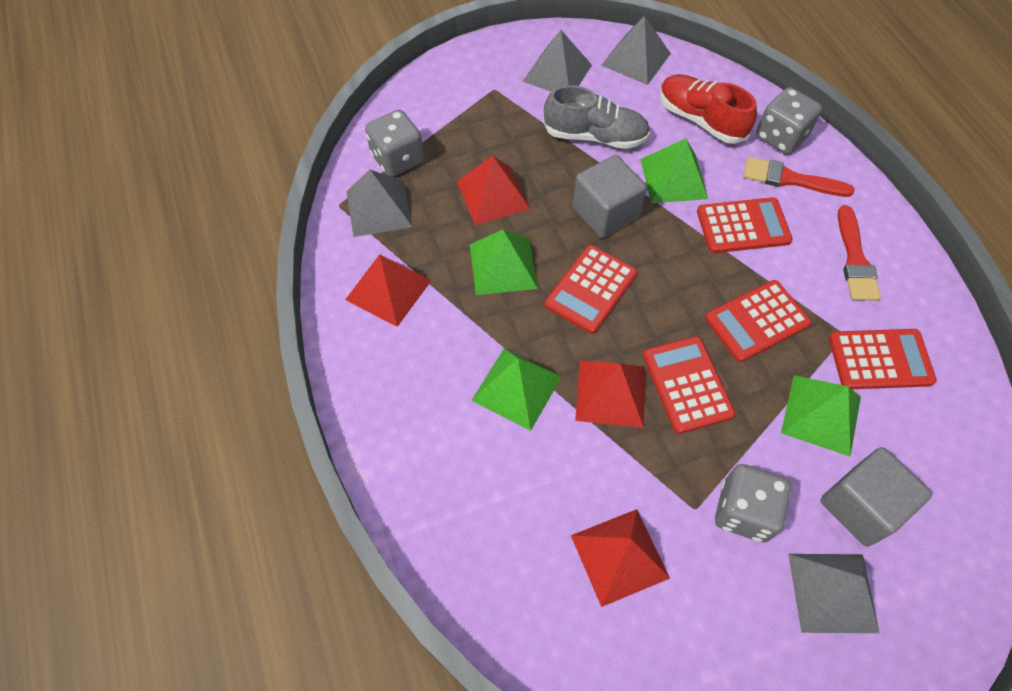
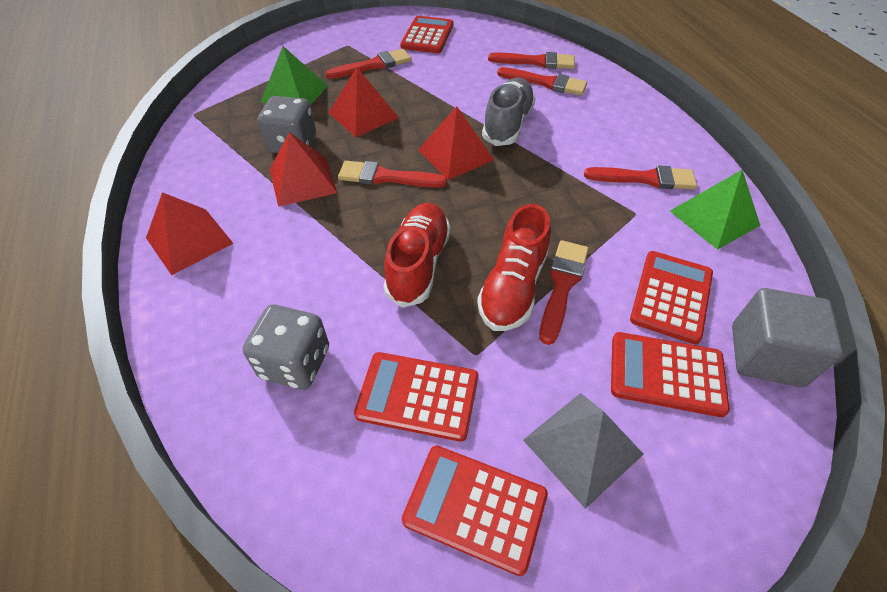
green pyramid: 4 -> 2
grey cube: 2 -> 1
grey dice: 3 -> 2
grey pyramid: 4 -> 1
red brush: 2 -> 6
red shoe: 1 -> 2

